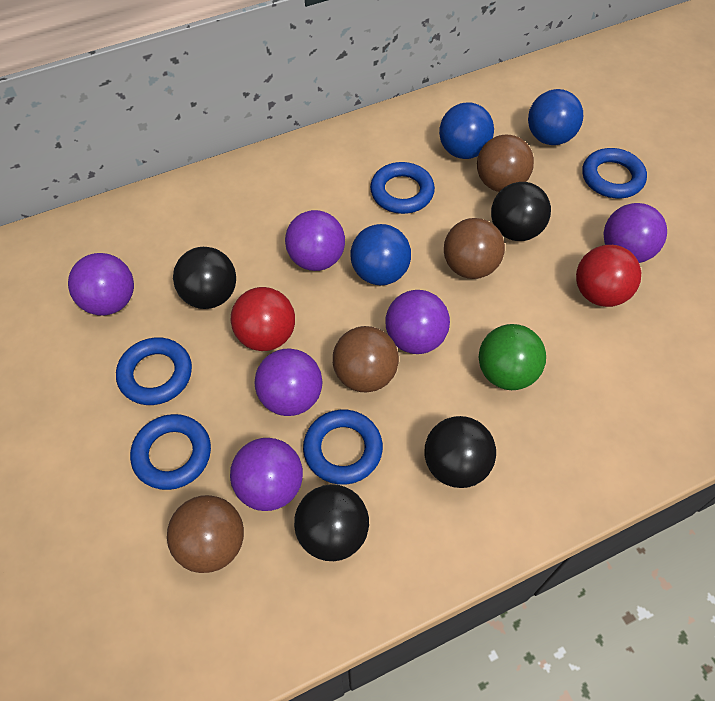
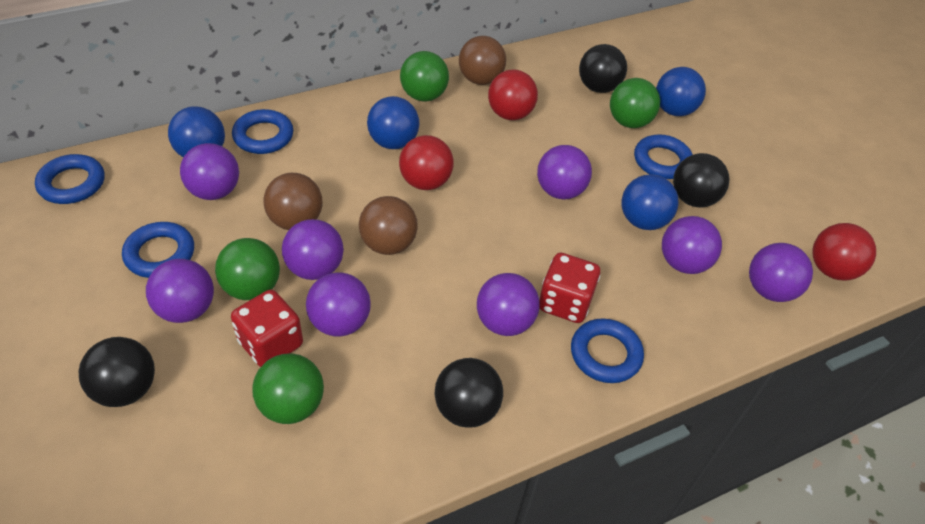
blue ball: 3 -> 4
brown ball: 4 -> 3
green ball: 1 -> 4
purple ball: 6 -> 8
red ball: 2 -> 3
red dice: 0 -> 2

